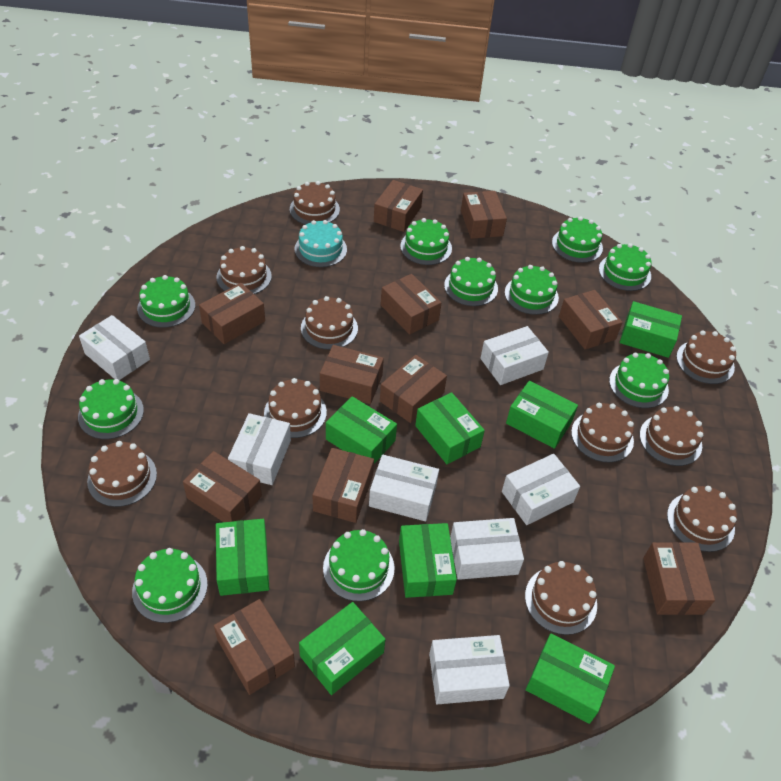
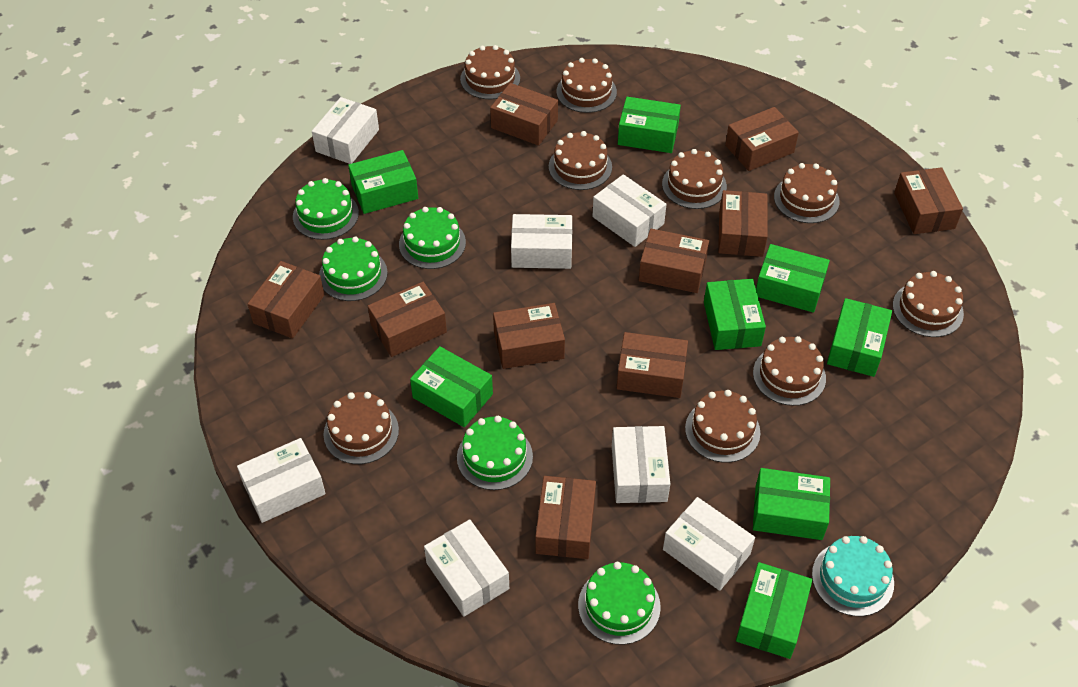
brown box: 11 -> 10
brown cake: 10 -> 9
green cake: 10 -> 5

